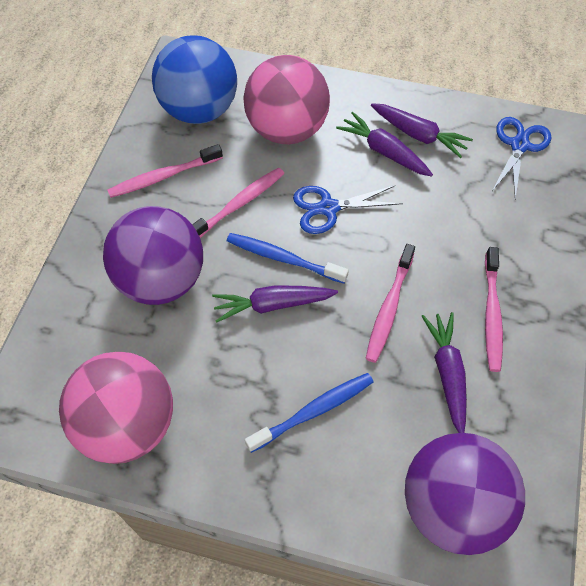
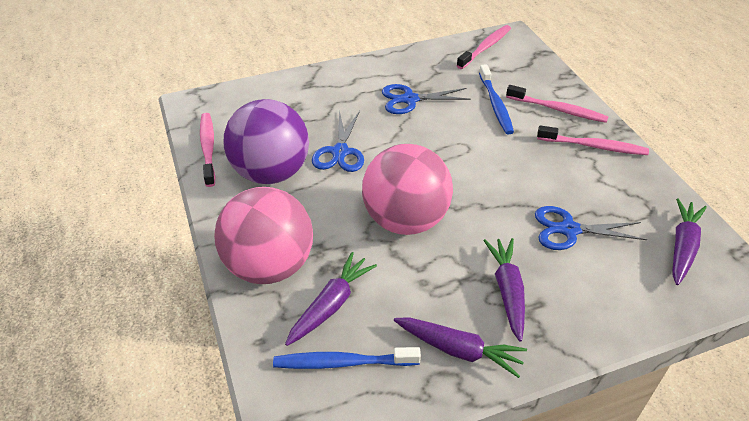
blue ball: 1 -> 0
blue scissors: 2 -> 3
purple ball: 2 -> 1

